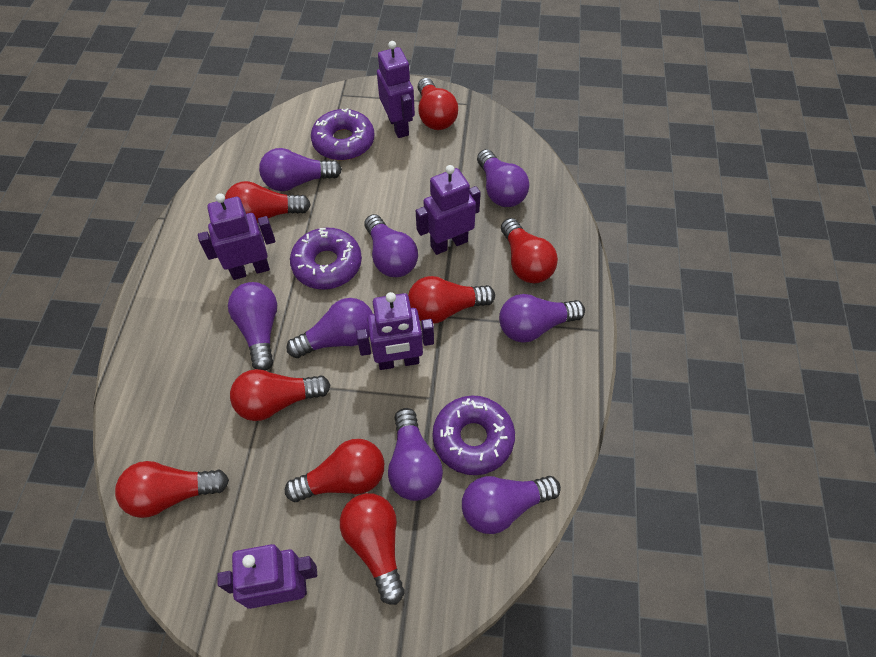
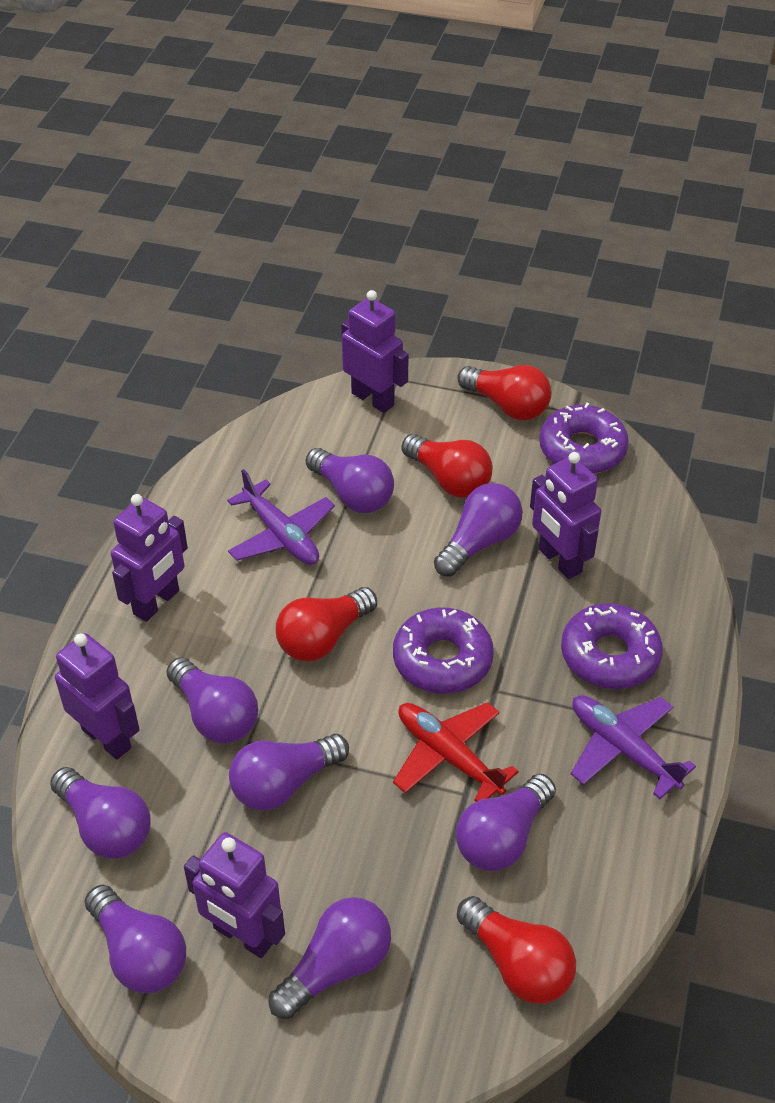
purple plane: 0 -> 2
red light bulb: 8 -> 4
red plane: 0 -> 1

